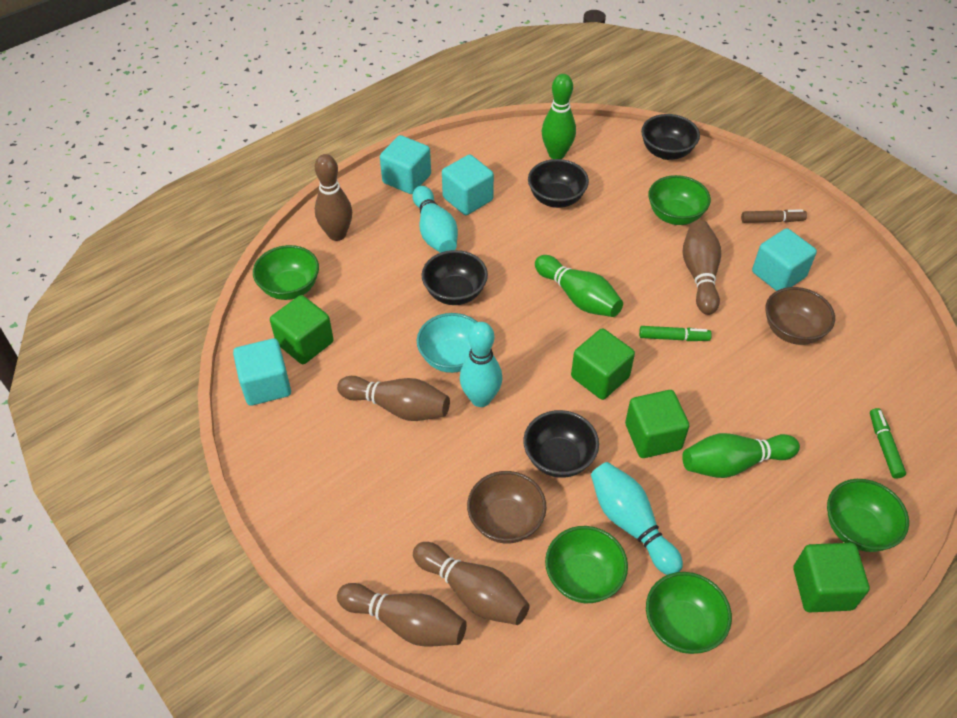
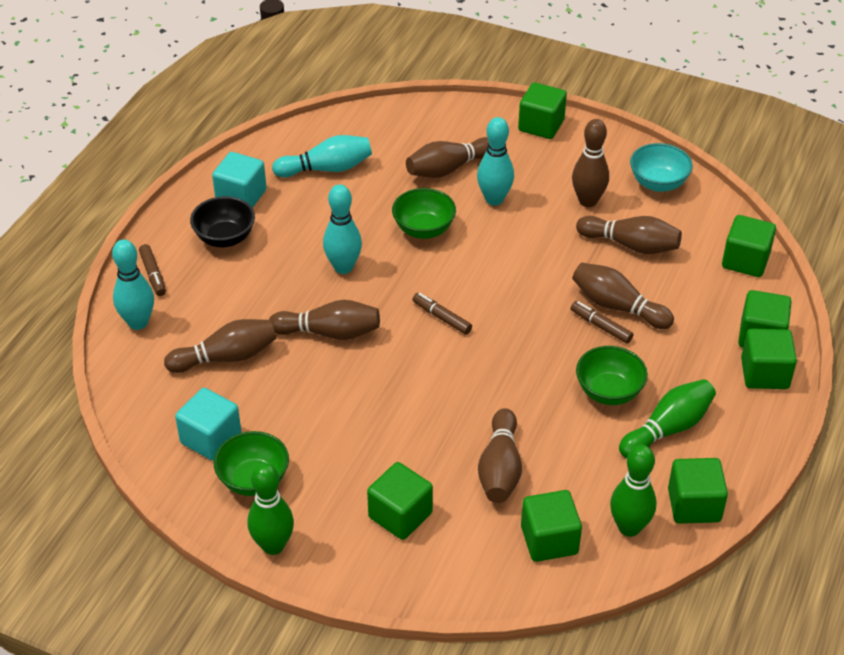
black bowl: 4 -> 1
brown bowl: 2 -> 0
brown bowling pin: 5 -> 7
brown marker: 1 -> 3
green bowl: 5 -> 3
green cube: 4 -> 7
green marker: 2 -> 0
turquoise bowling pin: 3 -> 4
turquoise cube: 4 -> 2

